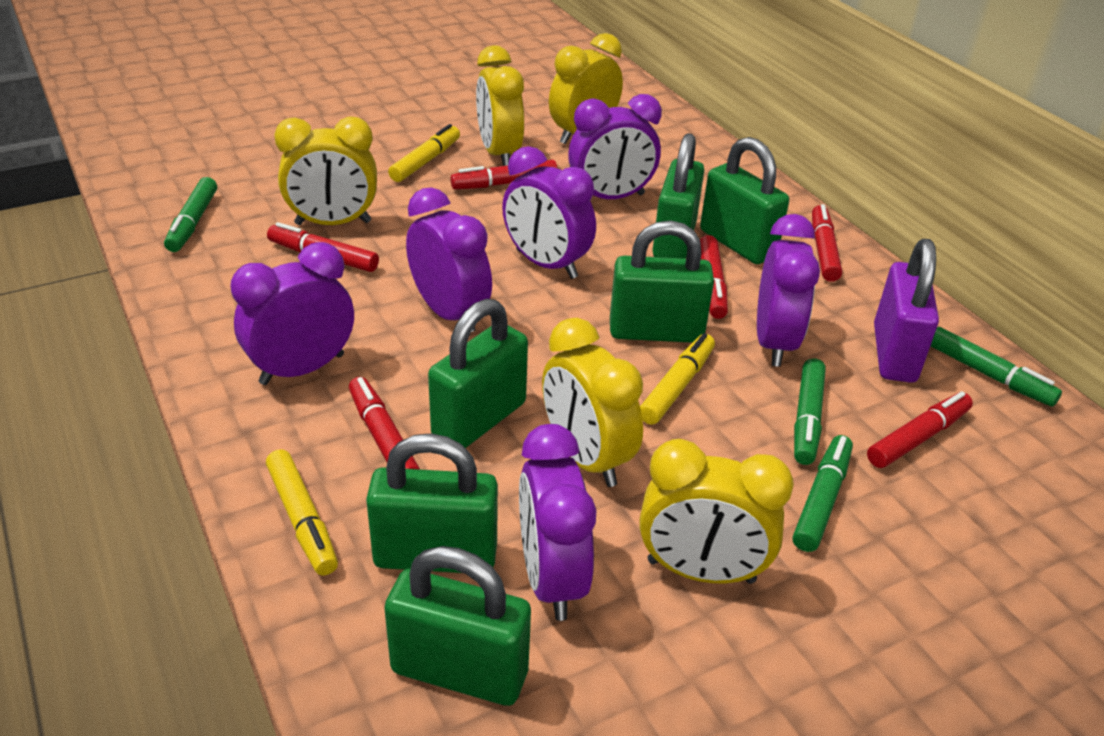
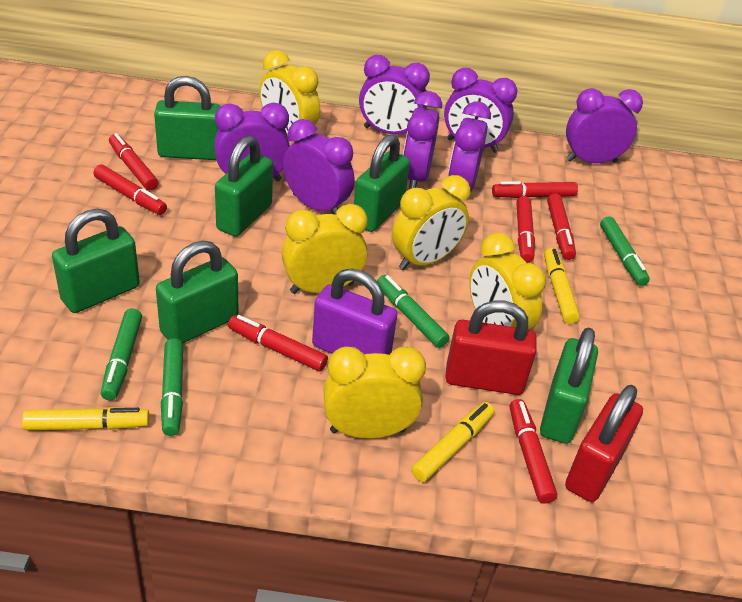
purple clock: 6 -> 7
red marker: 6 -> 7
red padlock: 0 -> 2

